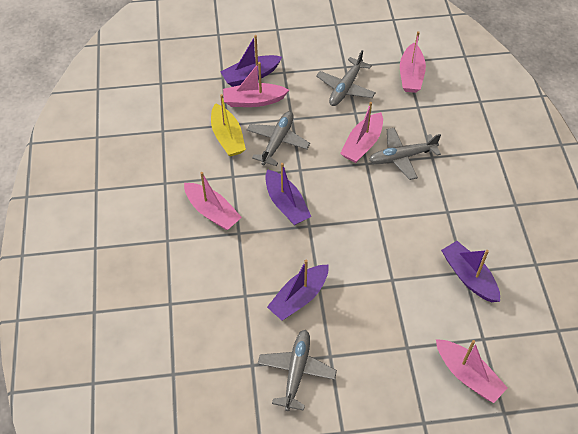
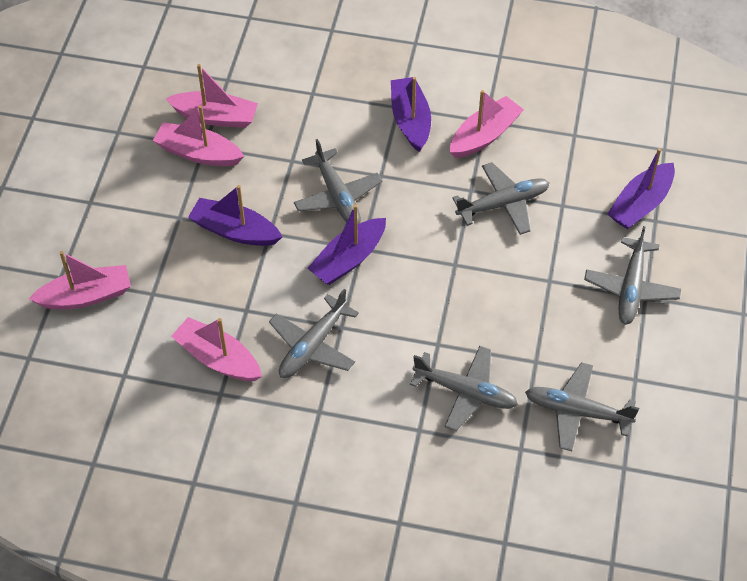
grey plane: 4 -> 6
yellow boat: 1 -> 0

